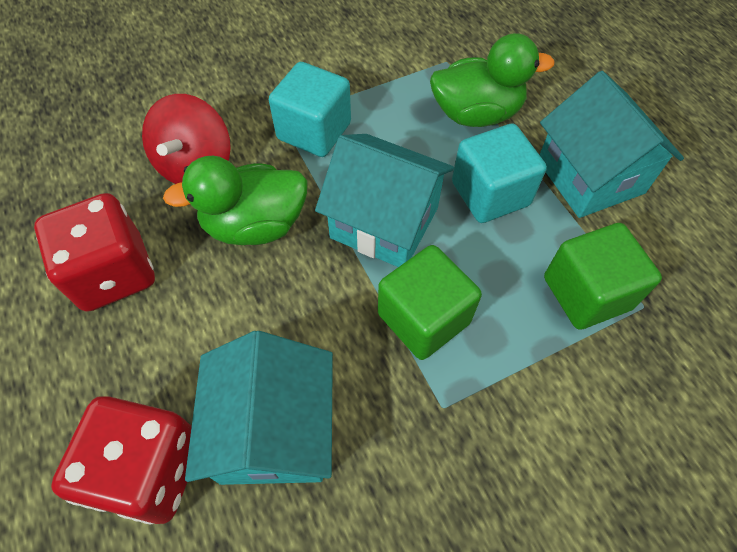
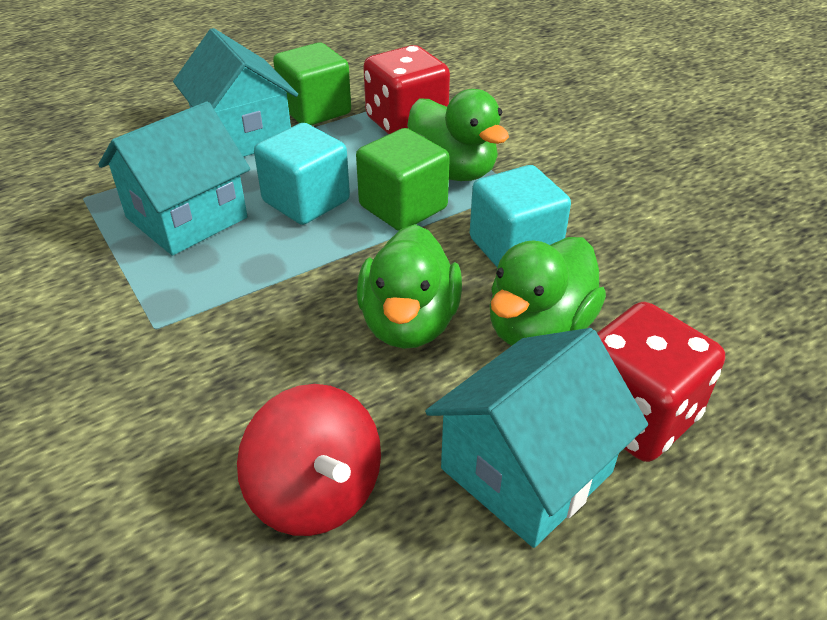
green duck: 2 -> 3

